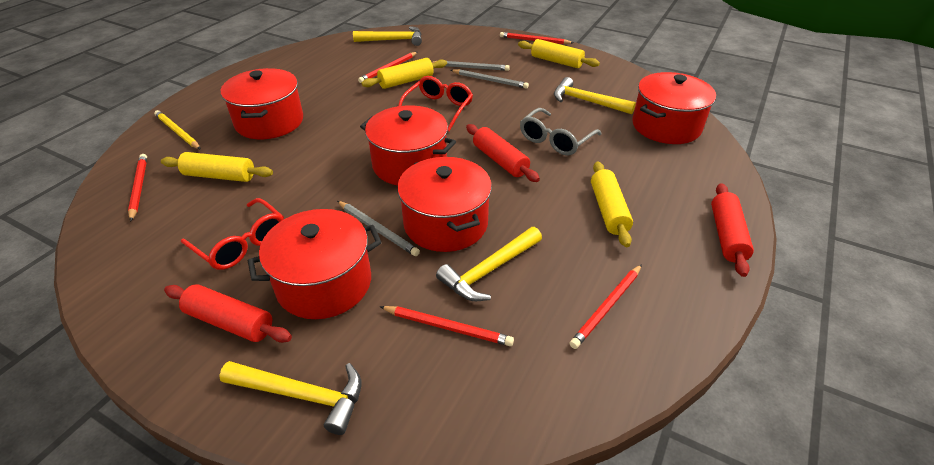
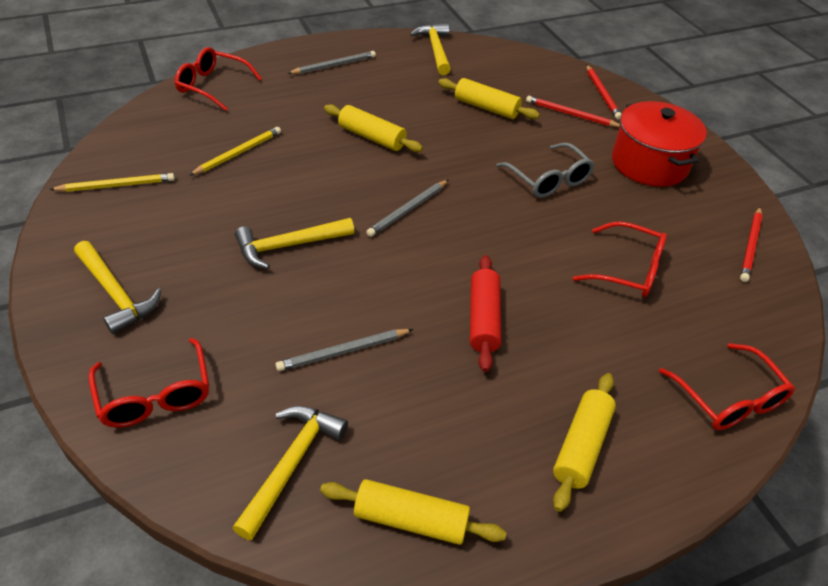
red glasses: 2 -> 4
red pencil: 5 -> 3
red pot: 5 -> 1
red rolling pin: 3 -> 1
yellow pencil: 1 -> 2

